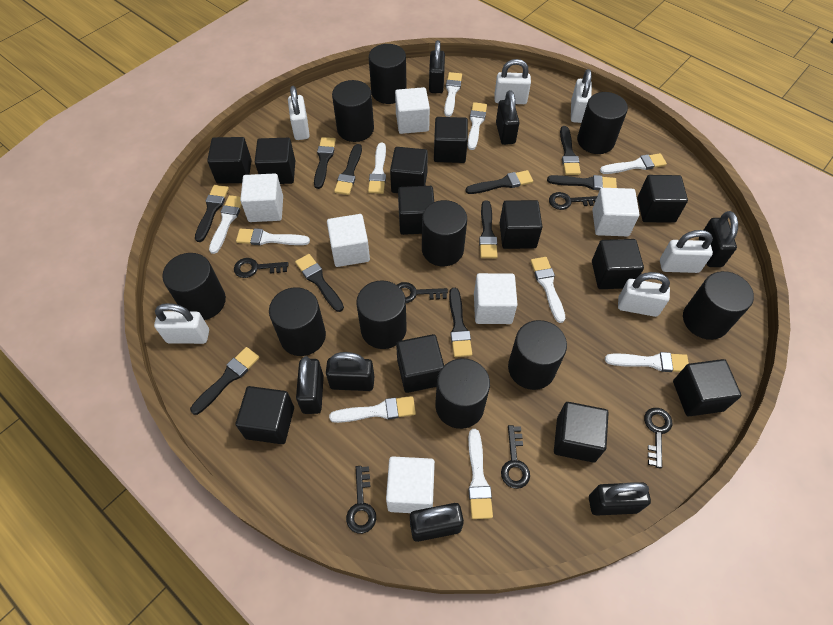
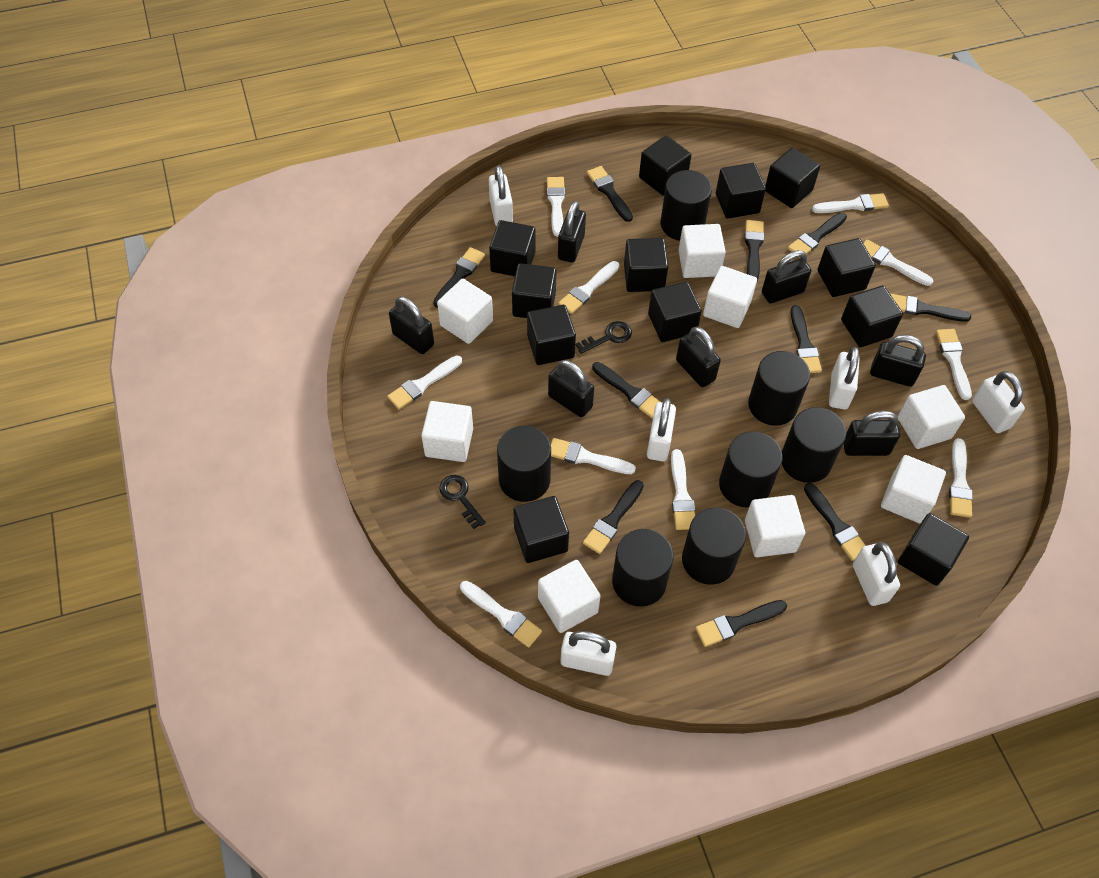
black cylinder: 10 -> 7
black key: 6 -> 2
white cube: 6 -> 8

